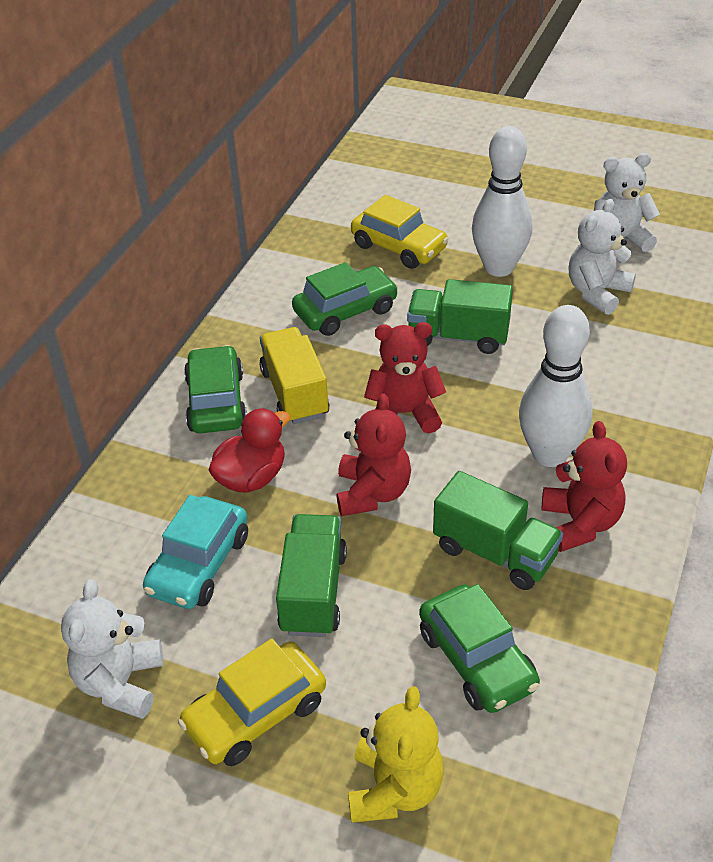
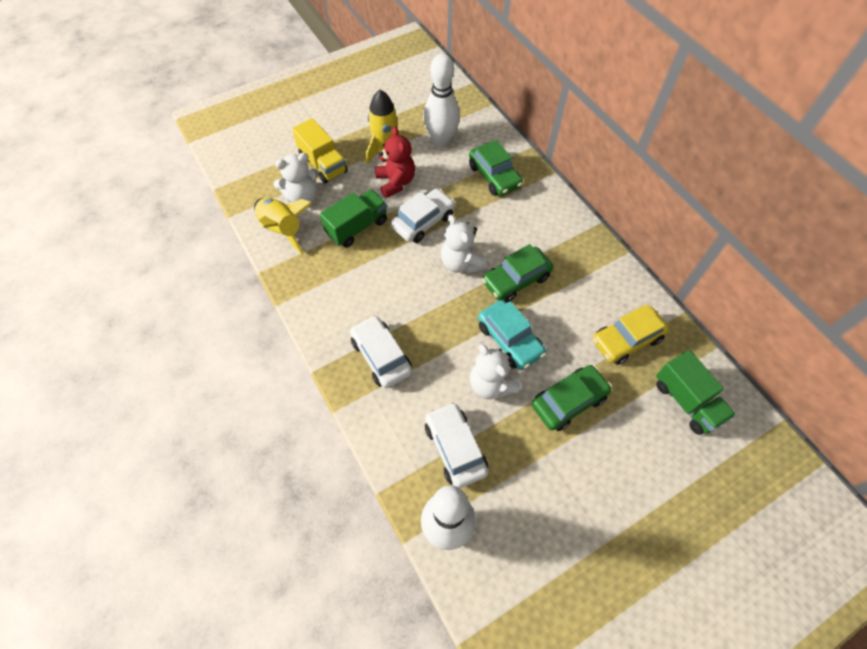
green truck: 3 -> 2
red duck: 1 -> 0
red teddy bear: 3 -> 1
white car: 0 -> 3
yellow car: 2 -> 1
yellow rocket: 0 -> 2
yellow teddy bear: 1 -> 0

